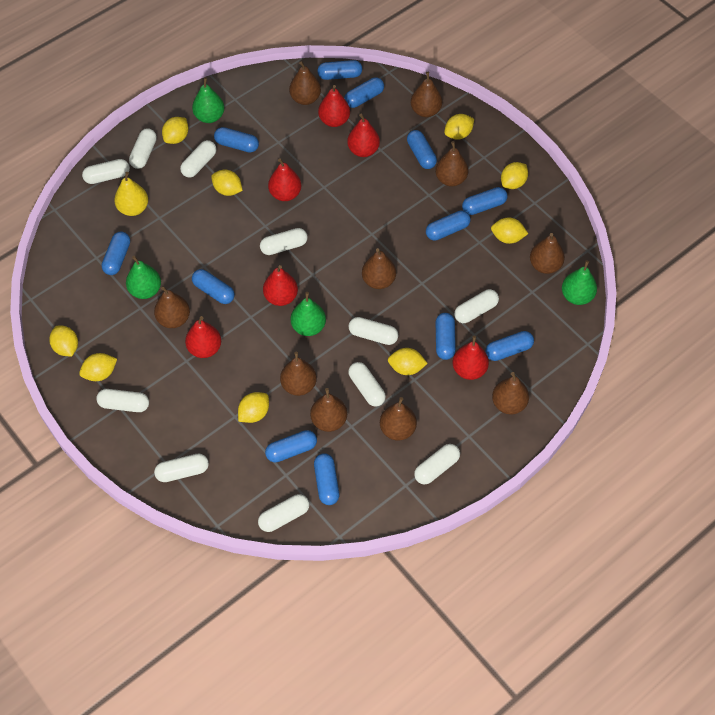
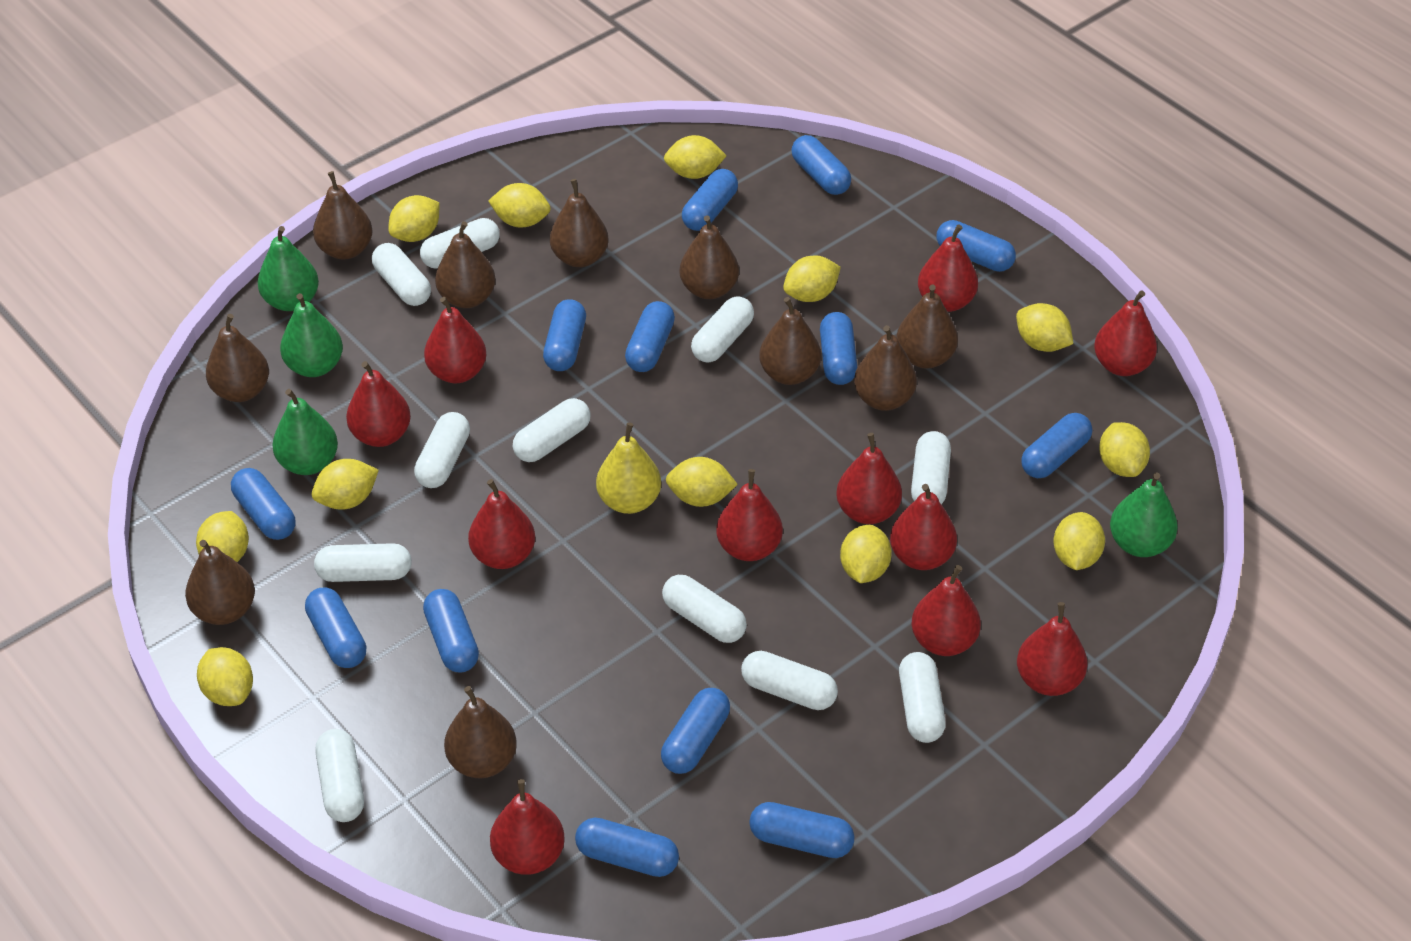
blue capsule: 12 -> 13
red pear: 6 -> 11
yellow lemon: 9 -> 12

